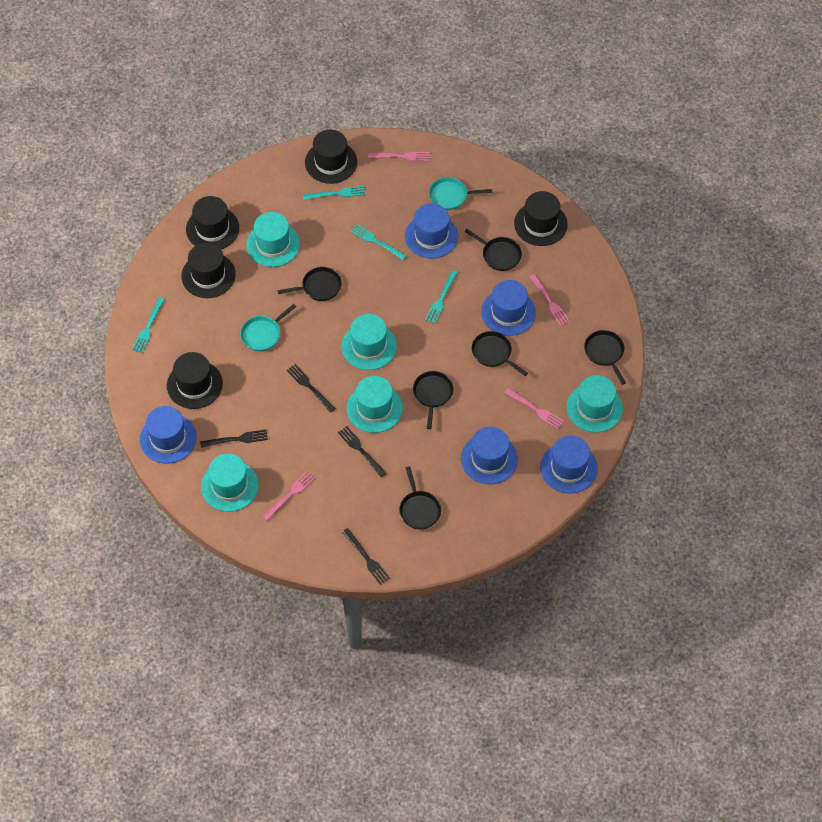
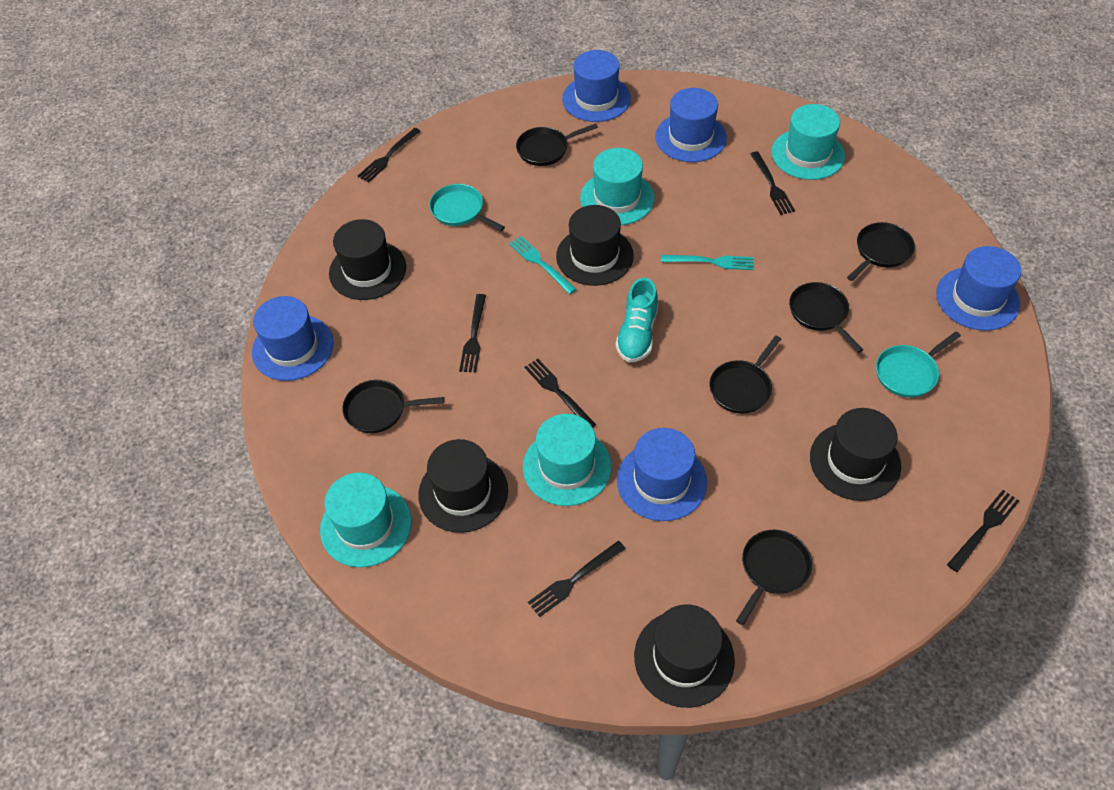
black fork: 4 -> 6
pink fork: 4 -> 0
turquoise fork: 4 -> 2
turquoise hat: 5 -> 4
turquoise shoe: 0 -> 1

